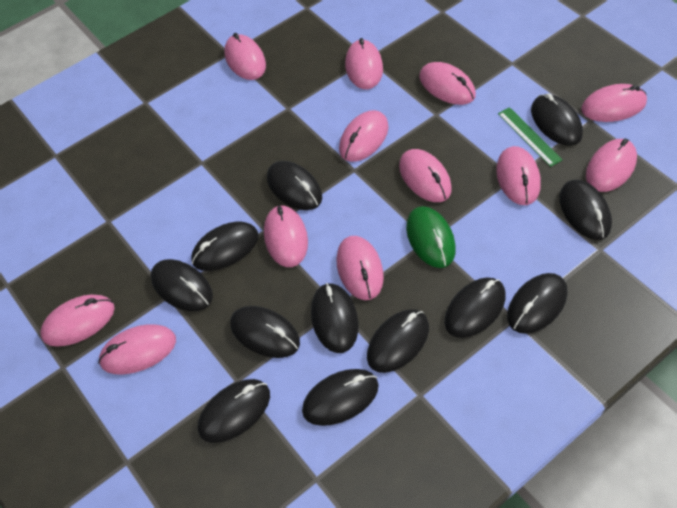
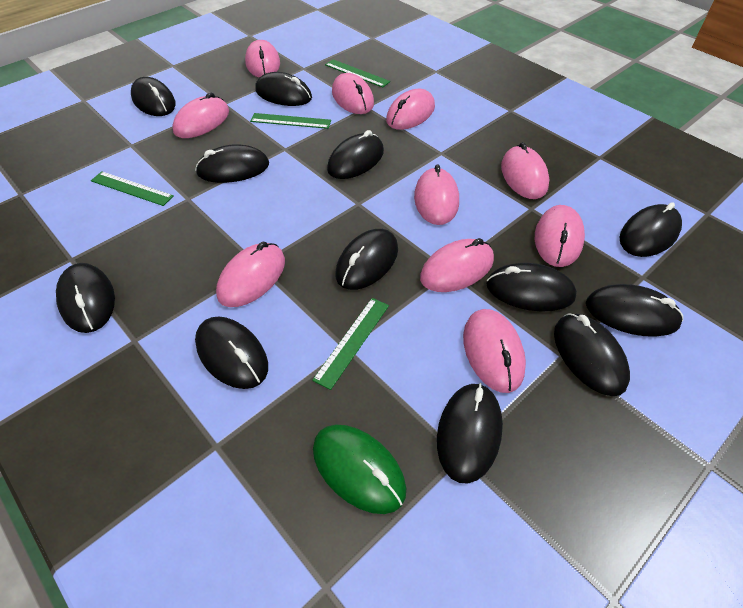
green ruler: 1 -> 4
pink mouse: 12 -> 10

